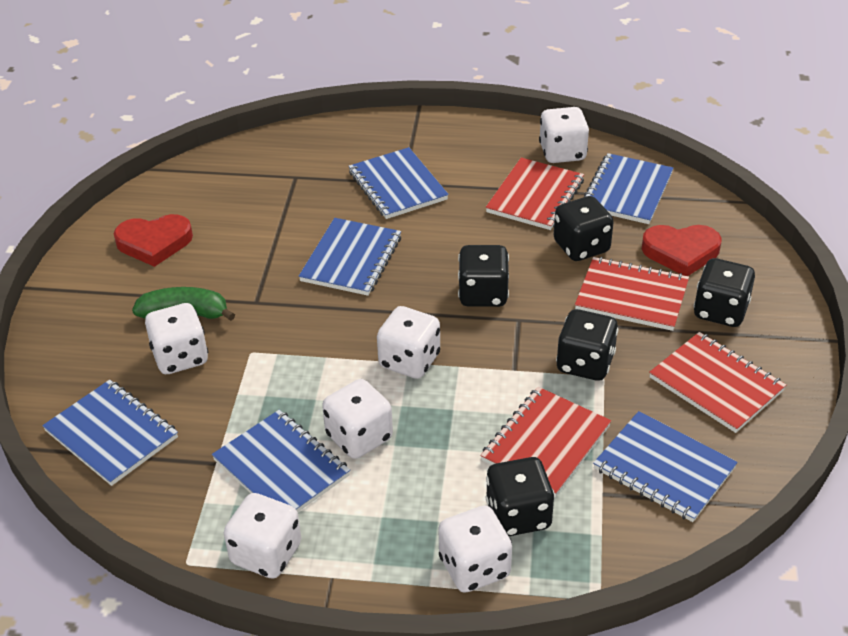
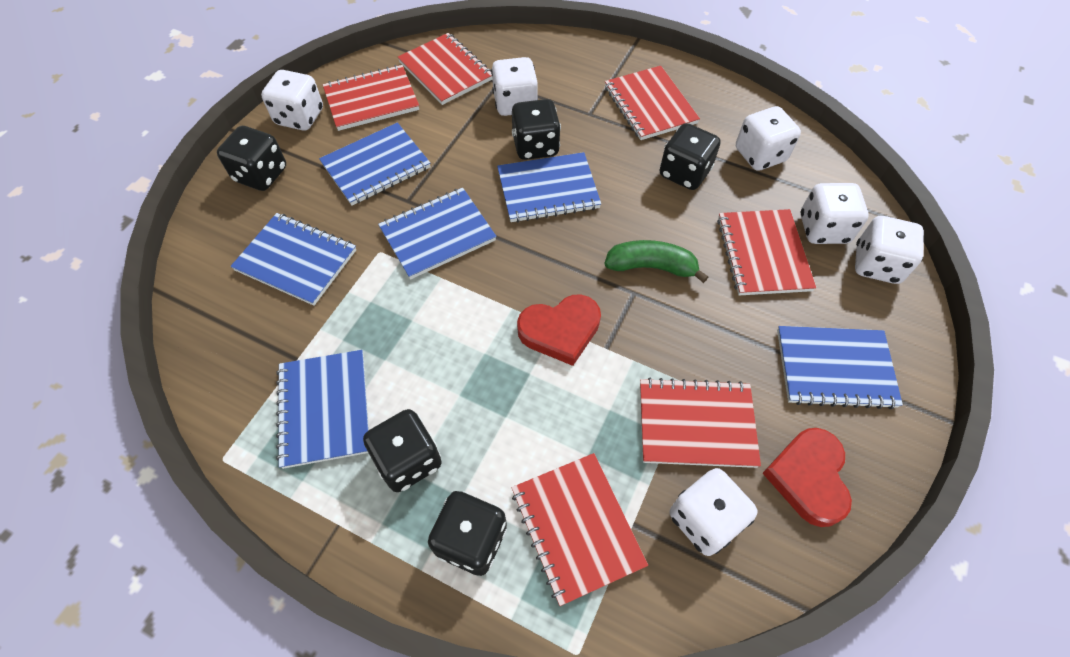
red notebook: 4 -> 6

